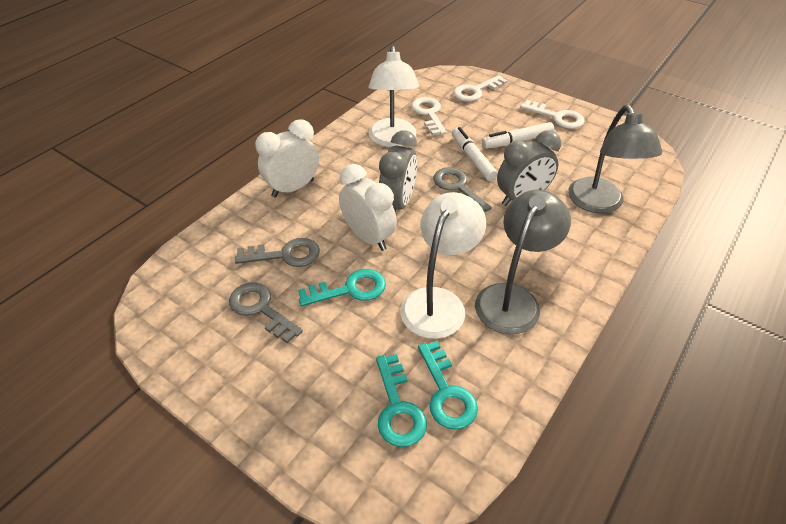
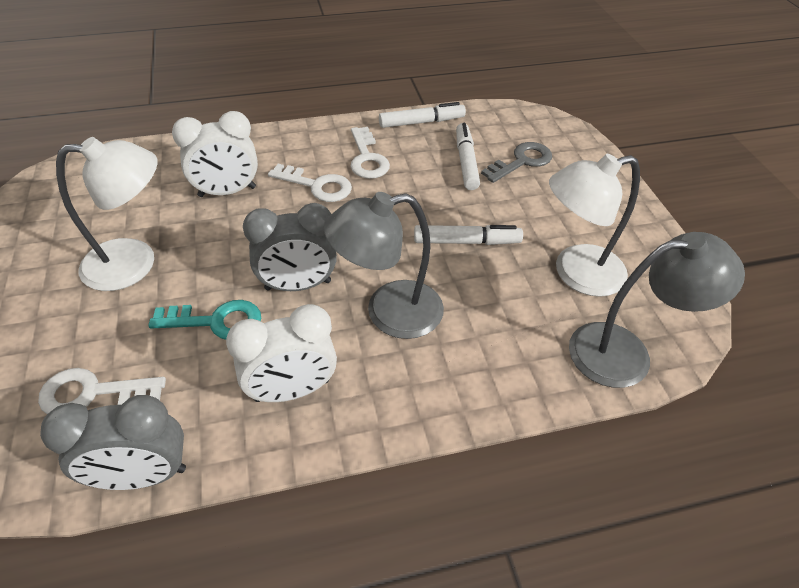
grey key: 3 -> 1
turquoise key: 3 -> 1
white marker: 2 -> 3

